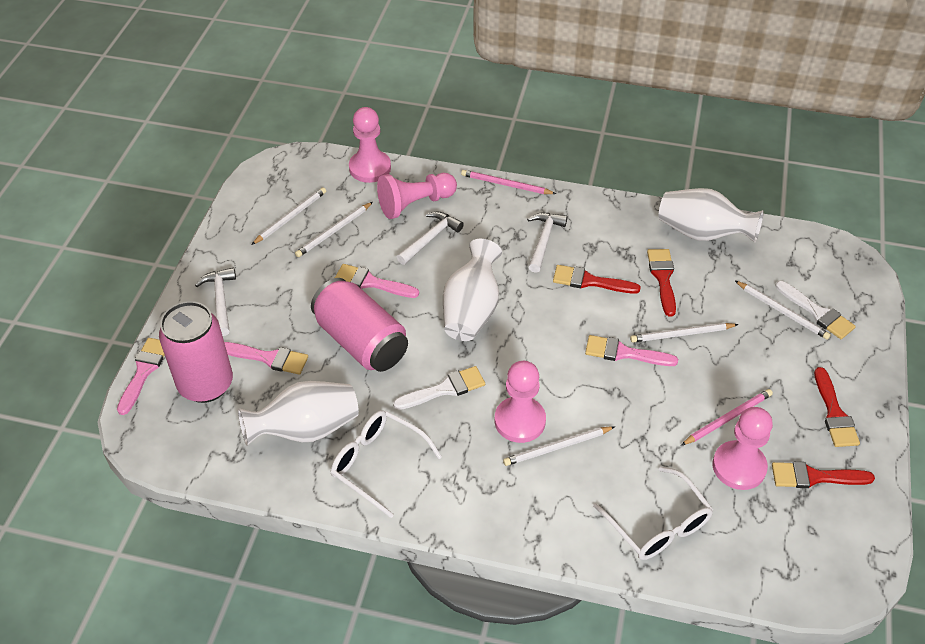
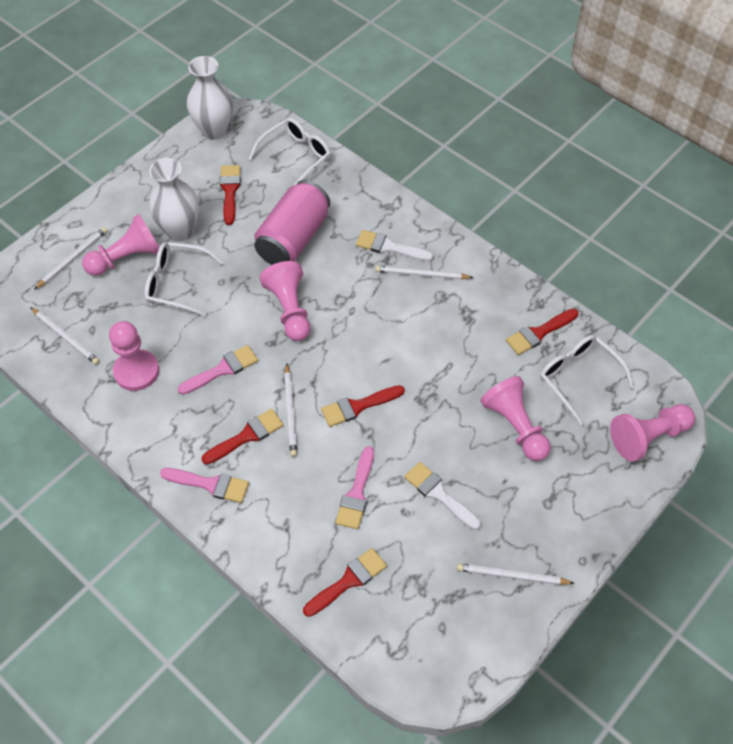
pink brush: 4 -> 3
pink can: 2 -> 1
pink pawn: 4 -> 5
pink pencil: 2 -> 0
red brush: 4 -> 5
white glasses: 2 -> 3
white hammer: 3 -> 0
white vase: 3 -> 2

